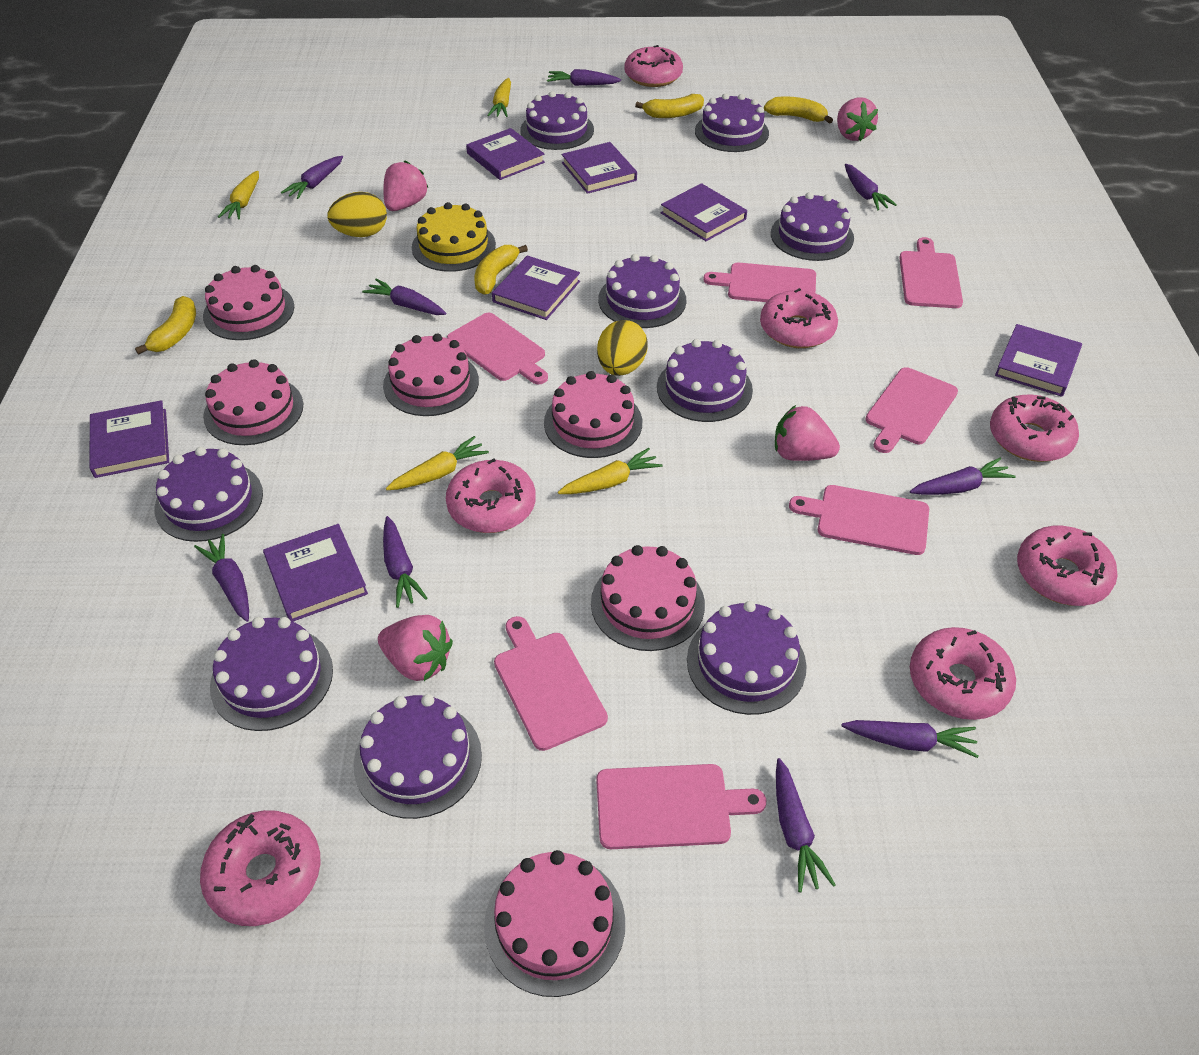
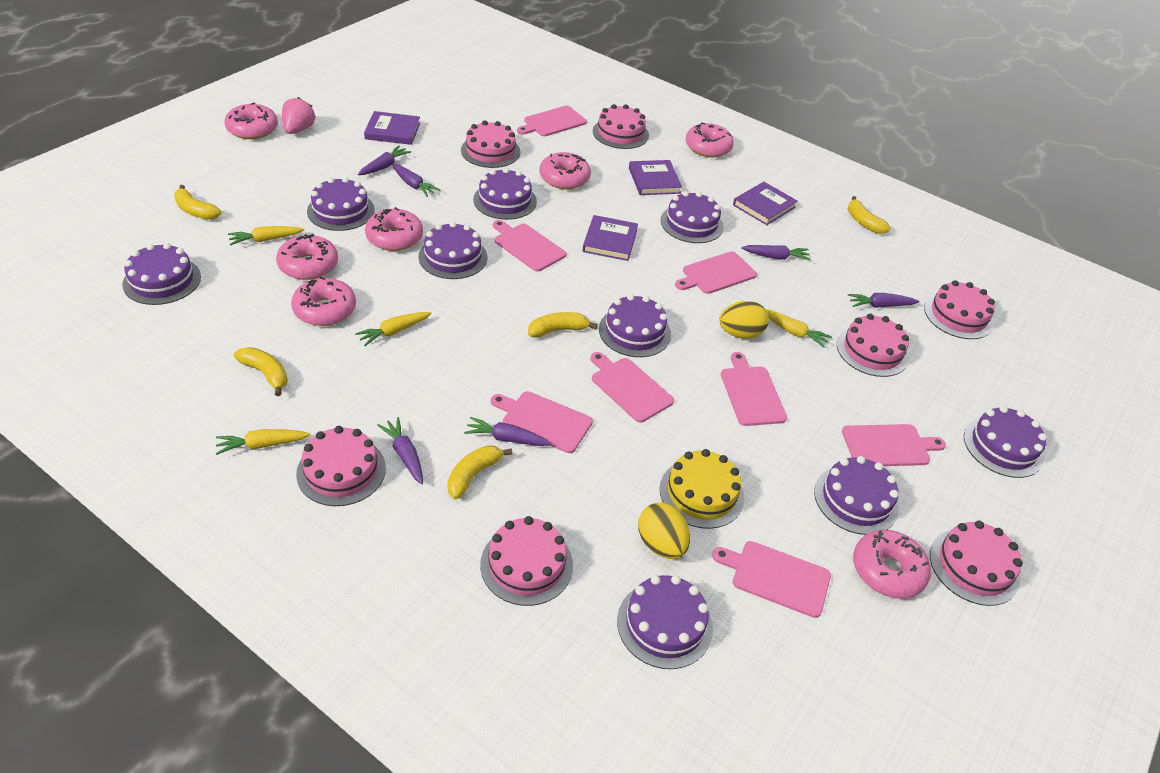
pink cake: 6 -> 7
pink cutting board: 7 -> 8
pink strawberry: 4 -> 1
purple book: 7 -> 4
purple carrot: 9 -> 6
yellow banana: 4 -> 5

